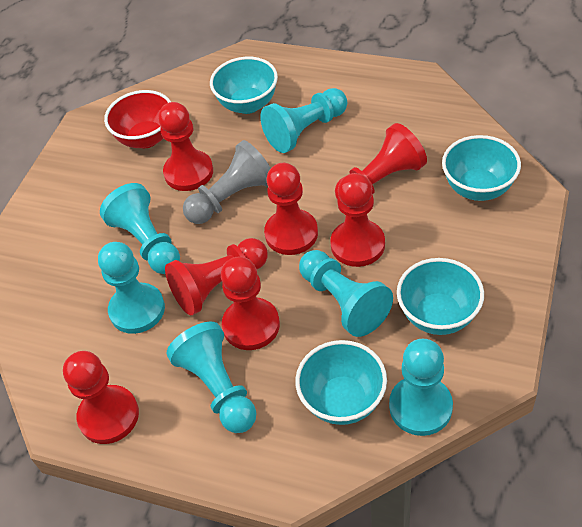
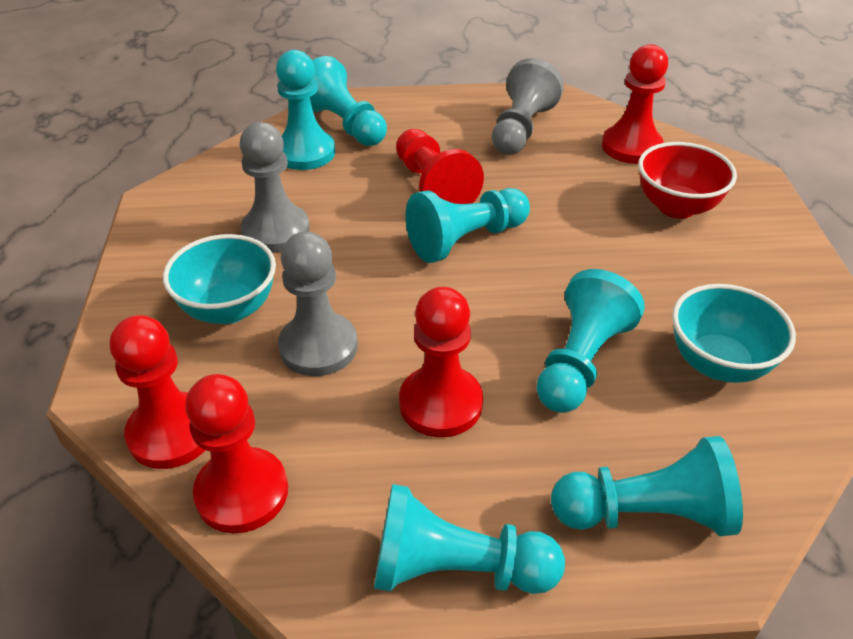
grey pawn: 1 -> 3
red pawn: 7 -> 5
turquoise bowl: 4 -> 2

